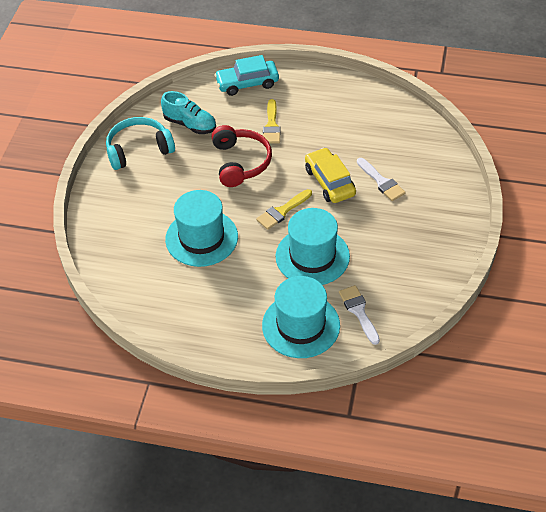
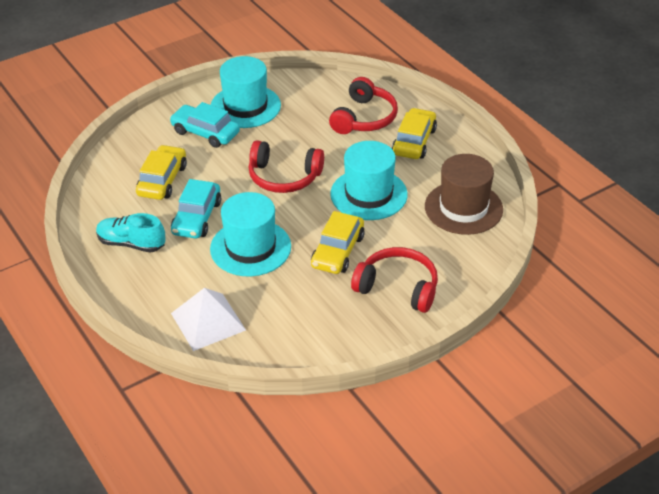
brown hat: 0 -> 1
red headphones: 1 -> 3
turquoise car: 1 -> 2
turquoise headphones: 1 -> 0
white brush: 2 -> 0
white pyramid: 0 -> 1
yellow brush: 2 -> 0
yellow car: 1 -> 3

